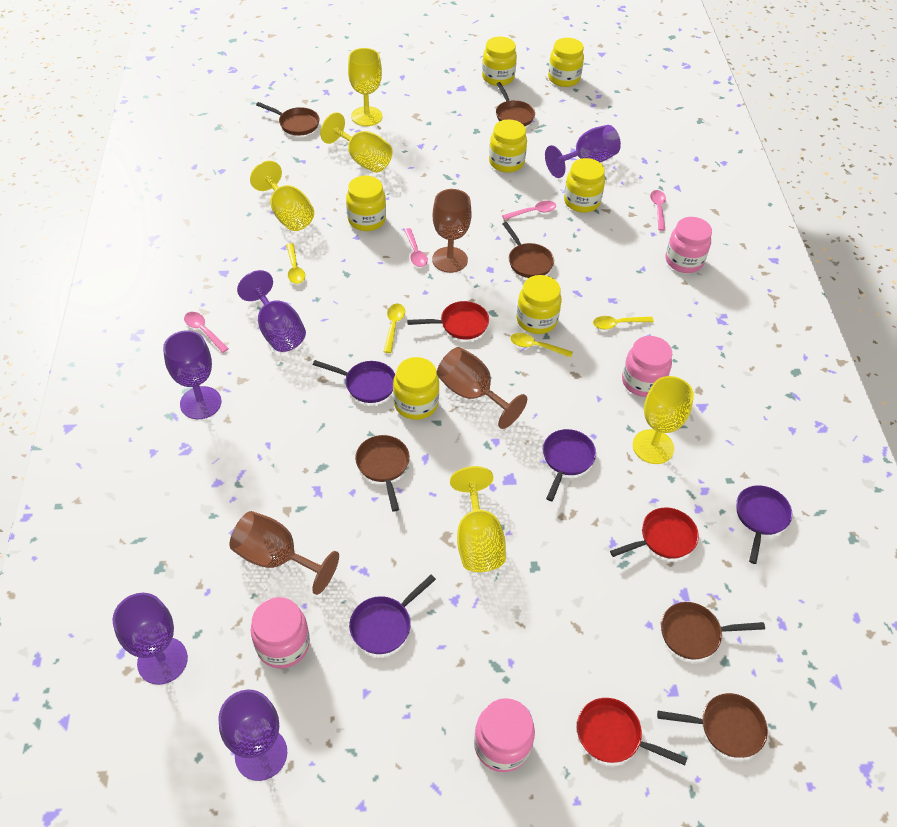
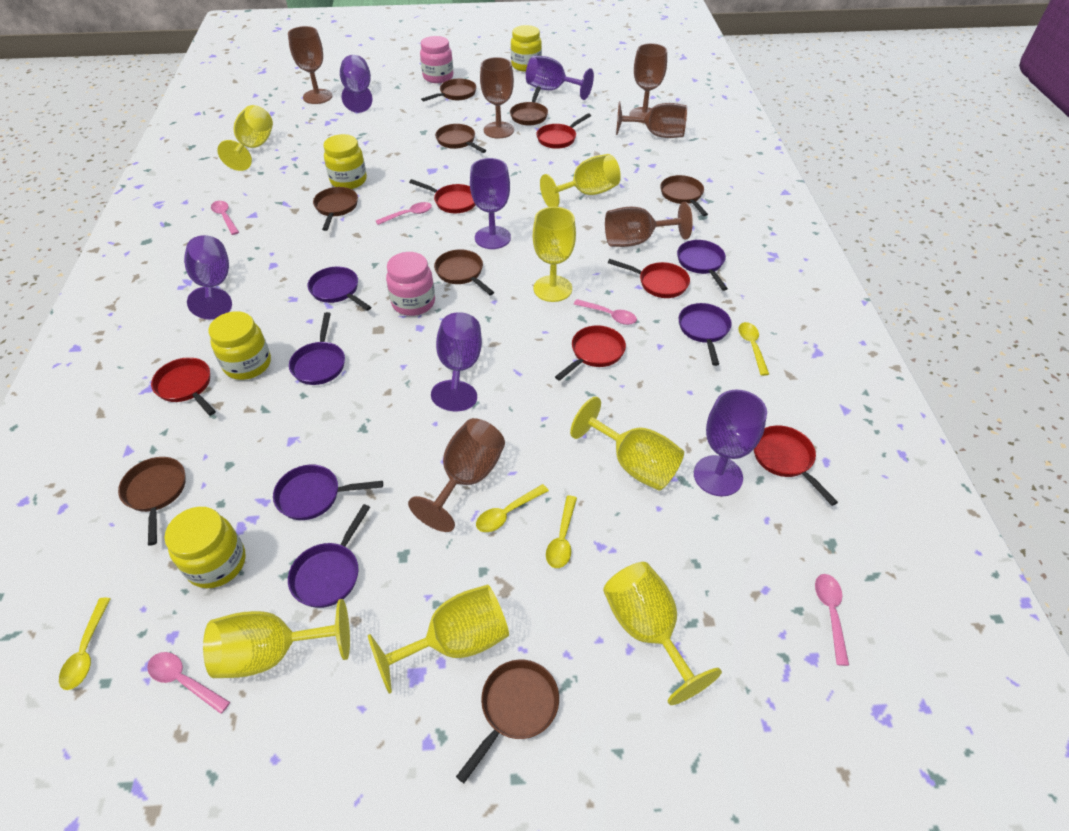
brown goblet: 3 -> 6
brown pan: 6 -> 8
pink jar: 4 -> 2
pink spoon: 4 -> 5
purple goblet: 5 -> 6
purple pan: 4 -> 6
red pan: 3 -> 6
yellow goblet: 5 -> 7
yellow jar: 7 -> 4

